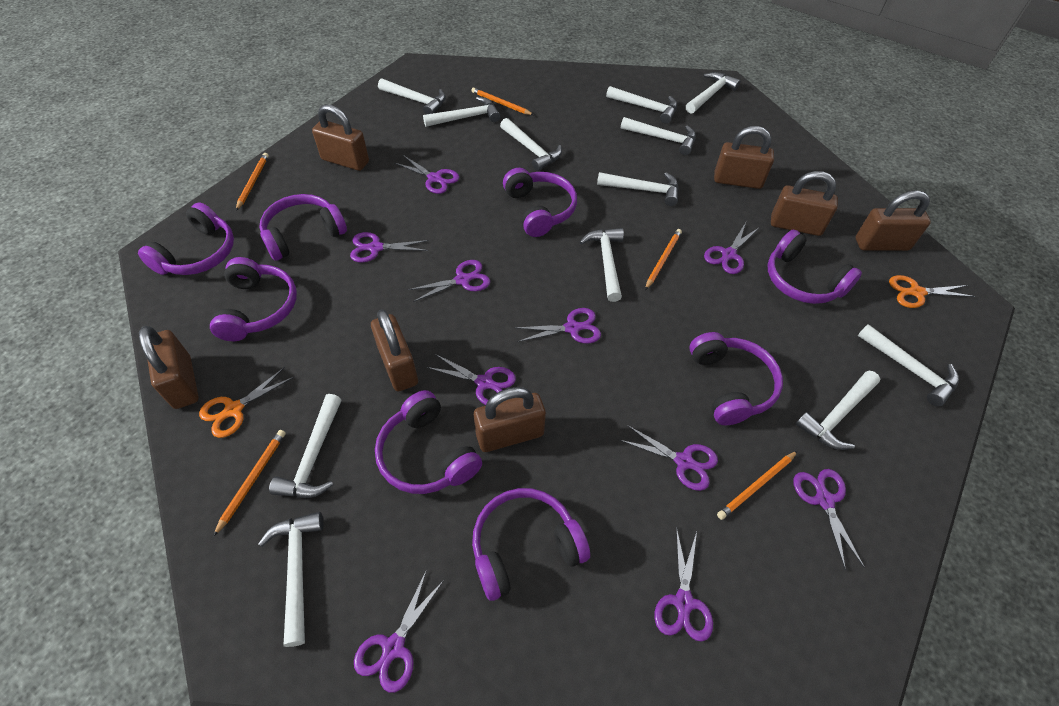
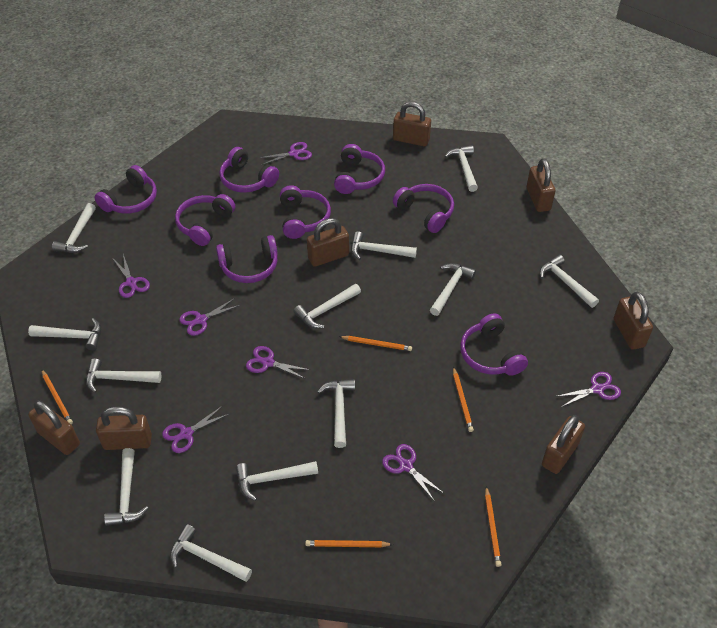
orange scissors: 2 -> 0
purple scissors: 10 -> 7

